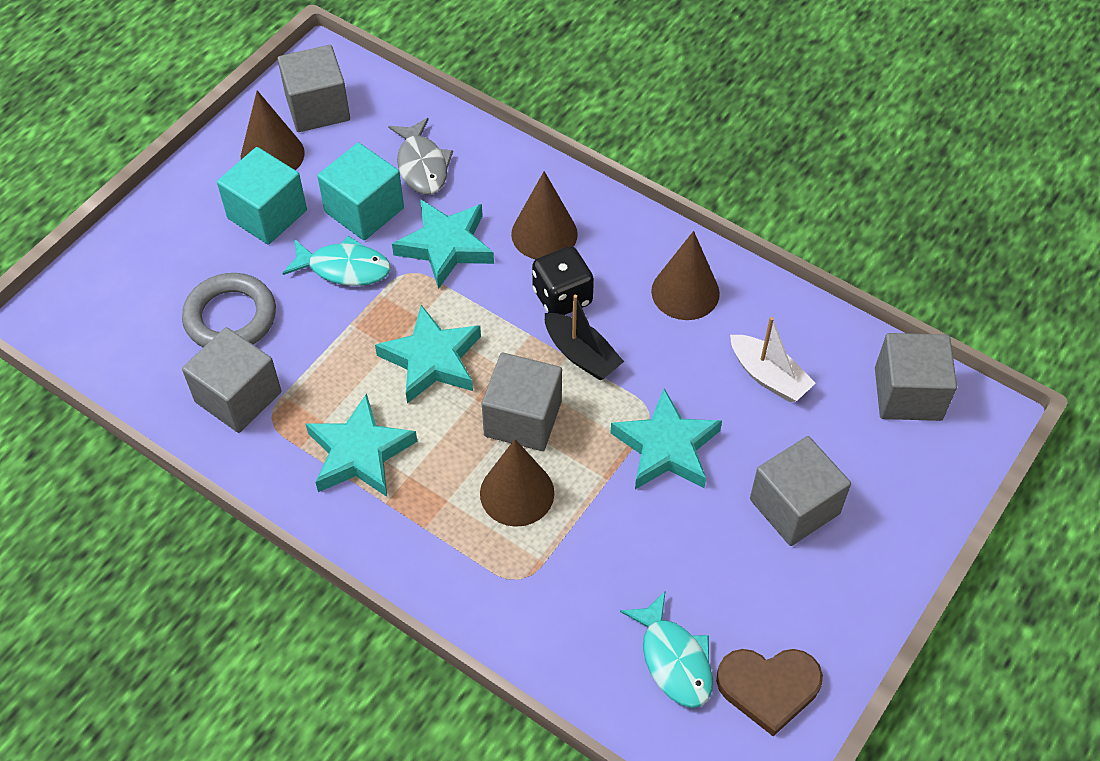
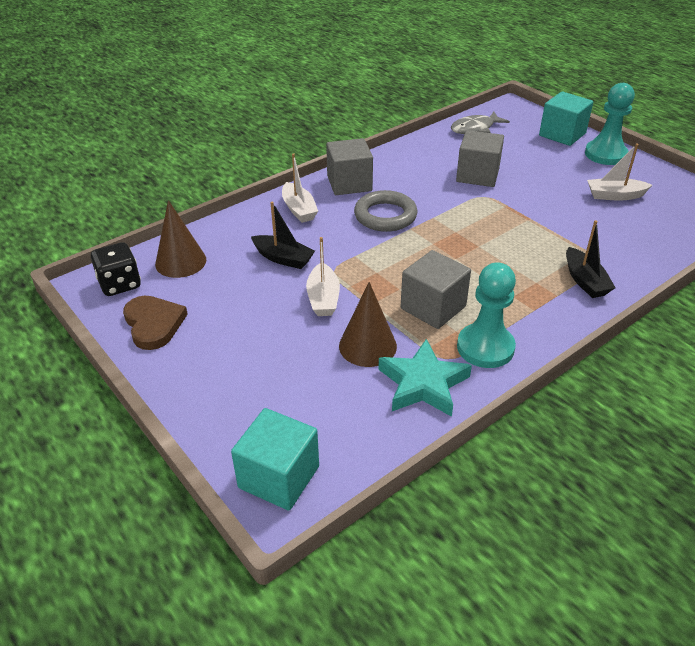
black boat: 1 -> 2
brown cone: 4 -> 2
grey cube: 5 -> 3
turquoise fish: 2 -> 0
turquoise pawn: 0 -> 2
turquoise star: 4 -> 1
white boat: 1 -> 3

